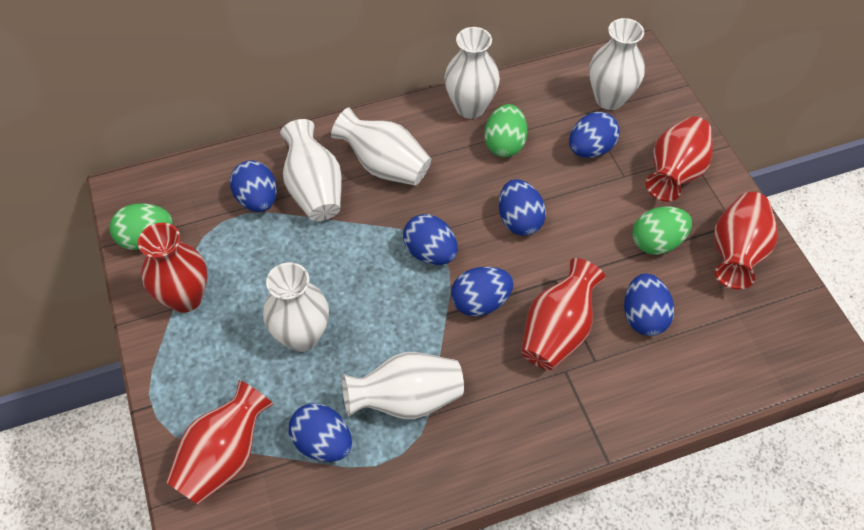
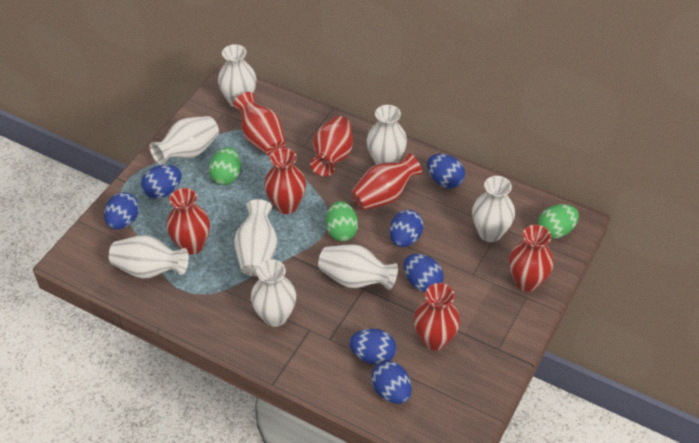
red vase: 5 -> 7
white vase: 6 -> 8

